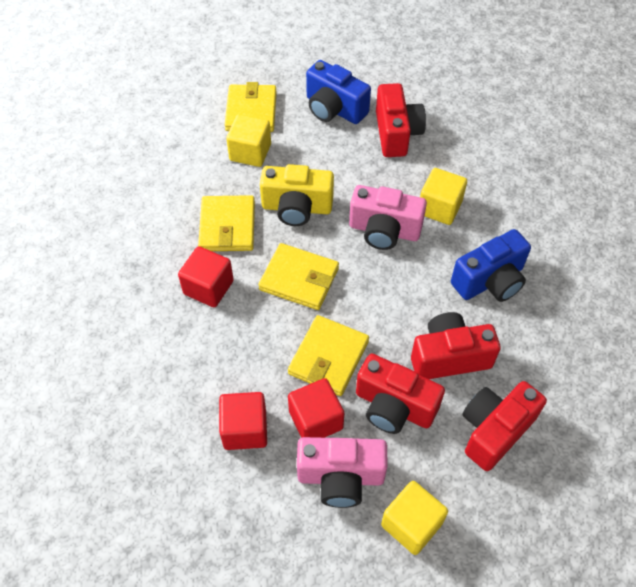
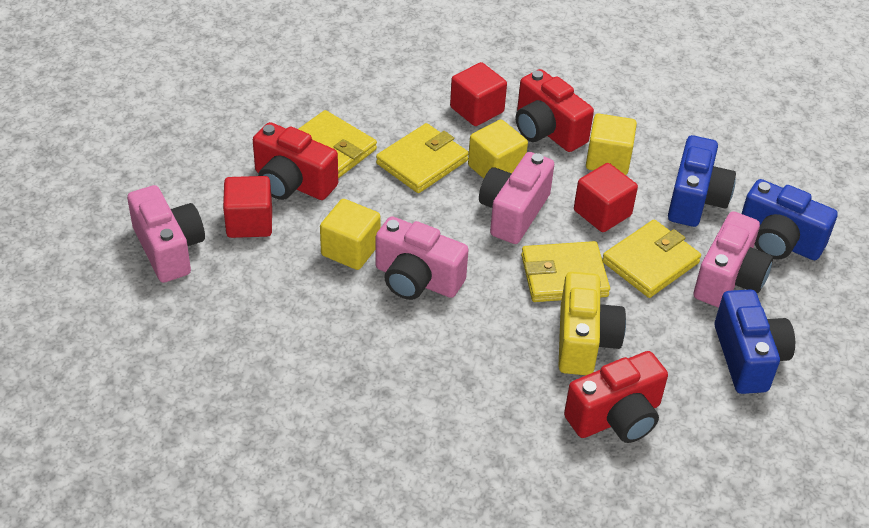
blue camera: 2 -> 3
pink camera: 2 -> 4
red camera: 4 -> 3

